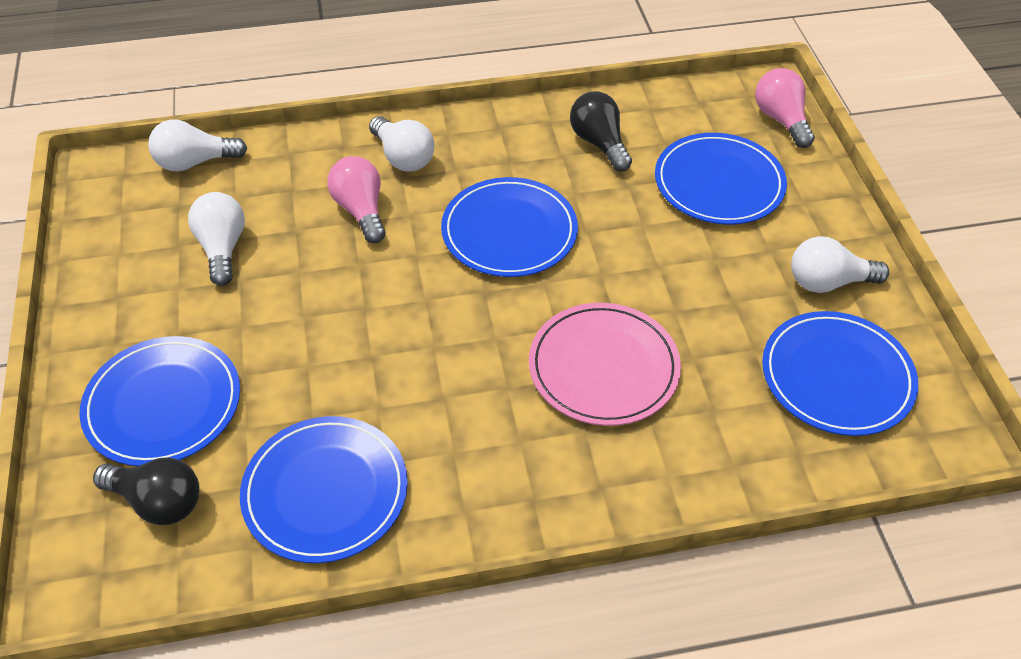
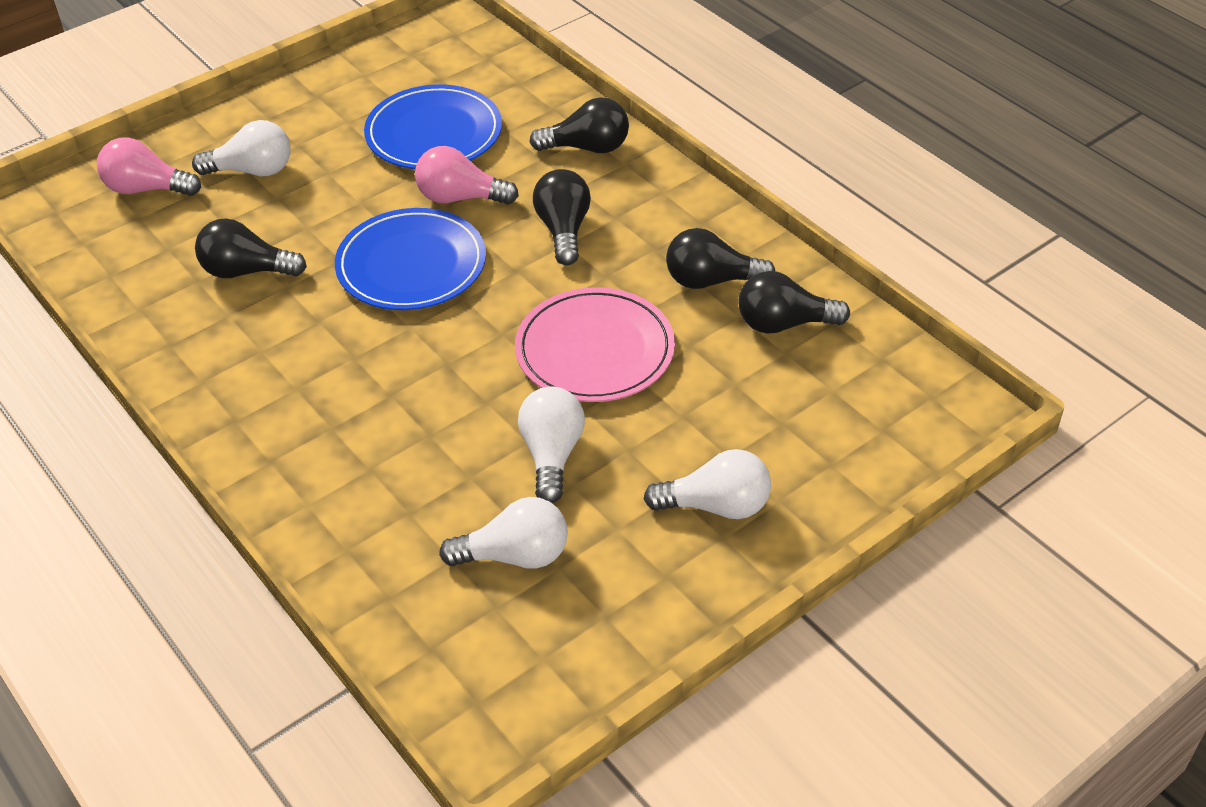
black light bulb: 2 -> 5
blue plate: 5 -> 2

